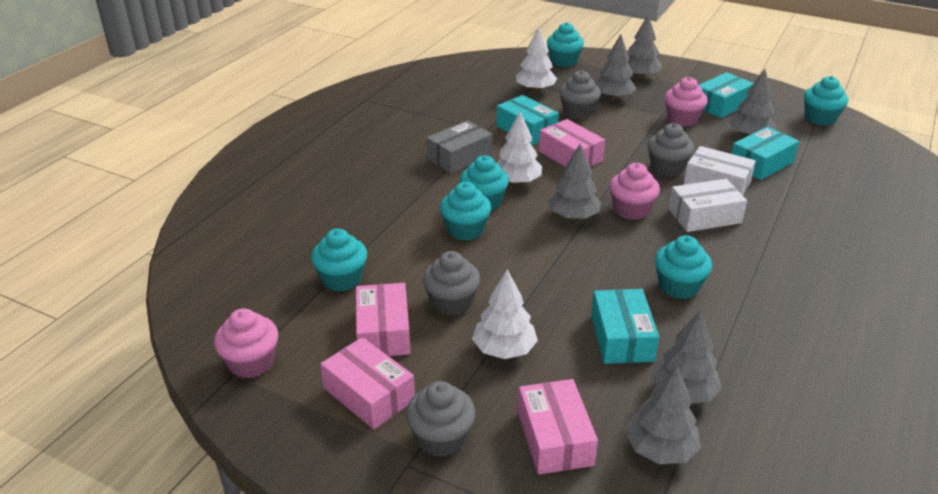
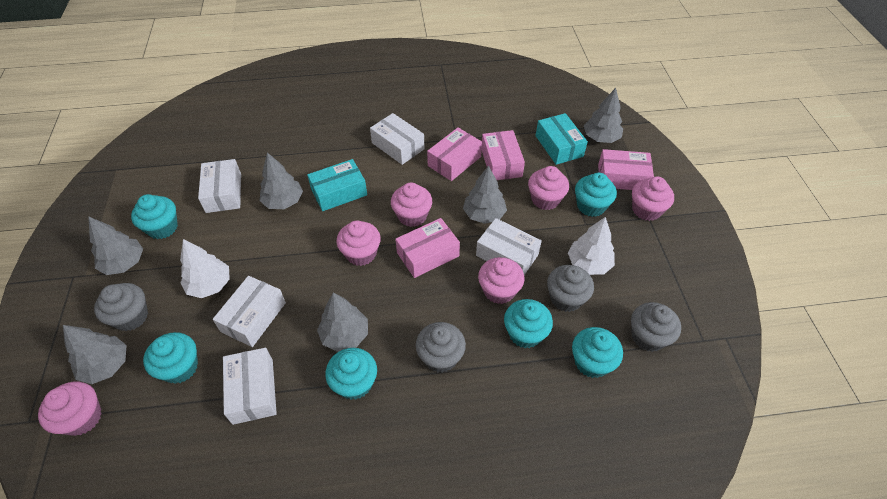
grey box: 1 -> 0
pink cupcake: 3 -> 6
turquoise box: 4 -> 2
white box: 2 -> 5
white tree: 3 -> 2

